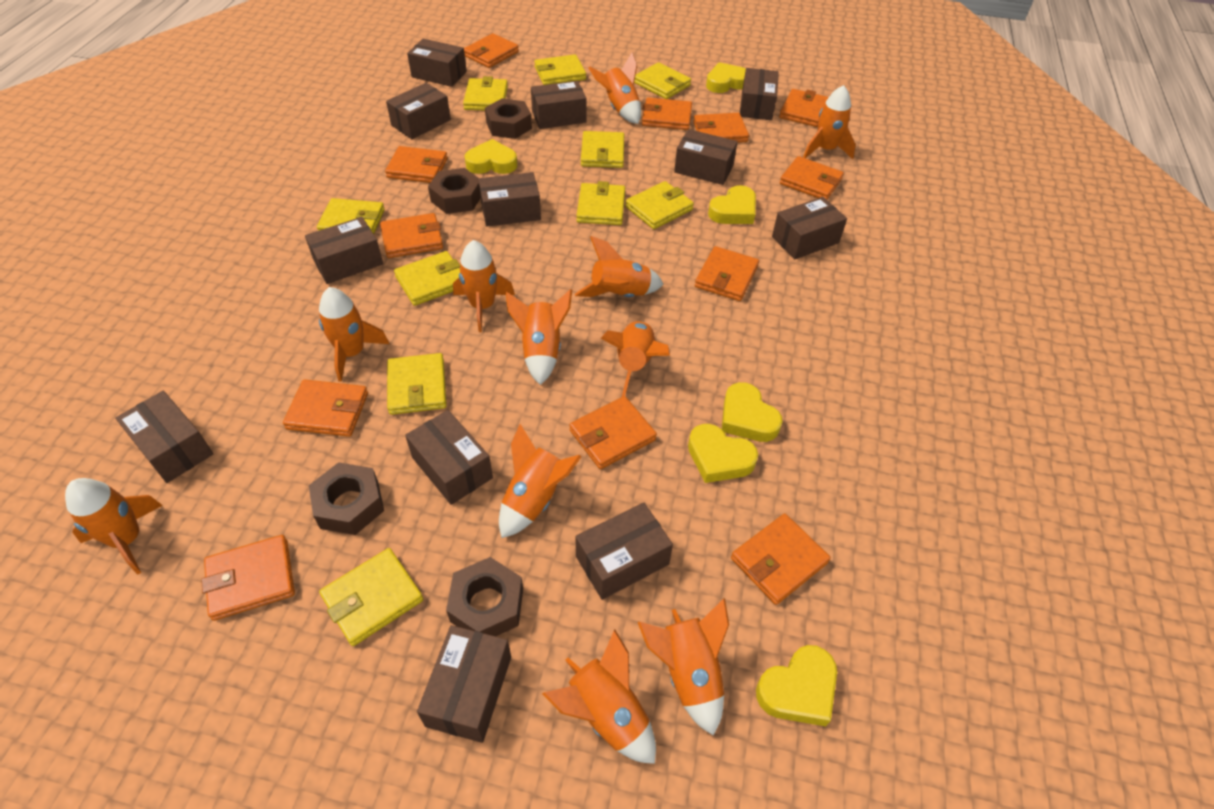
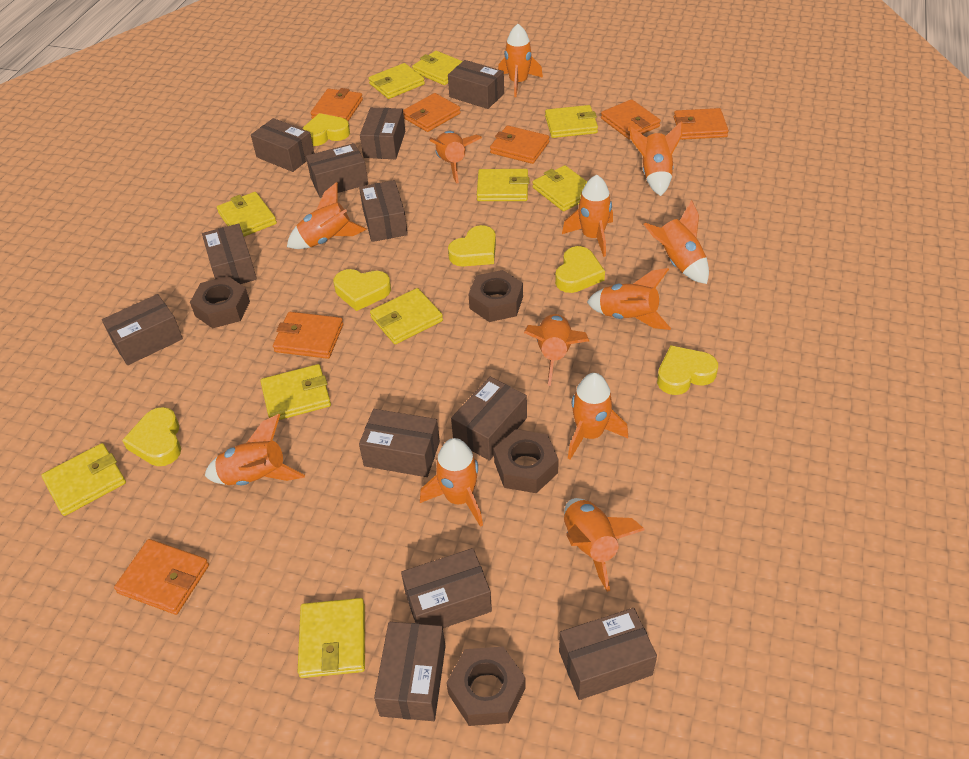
orange rocket: 11 -> 12
orange wallet: 12 -> 7

